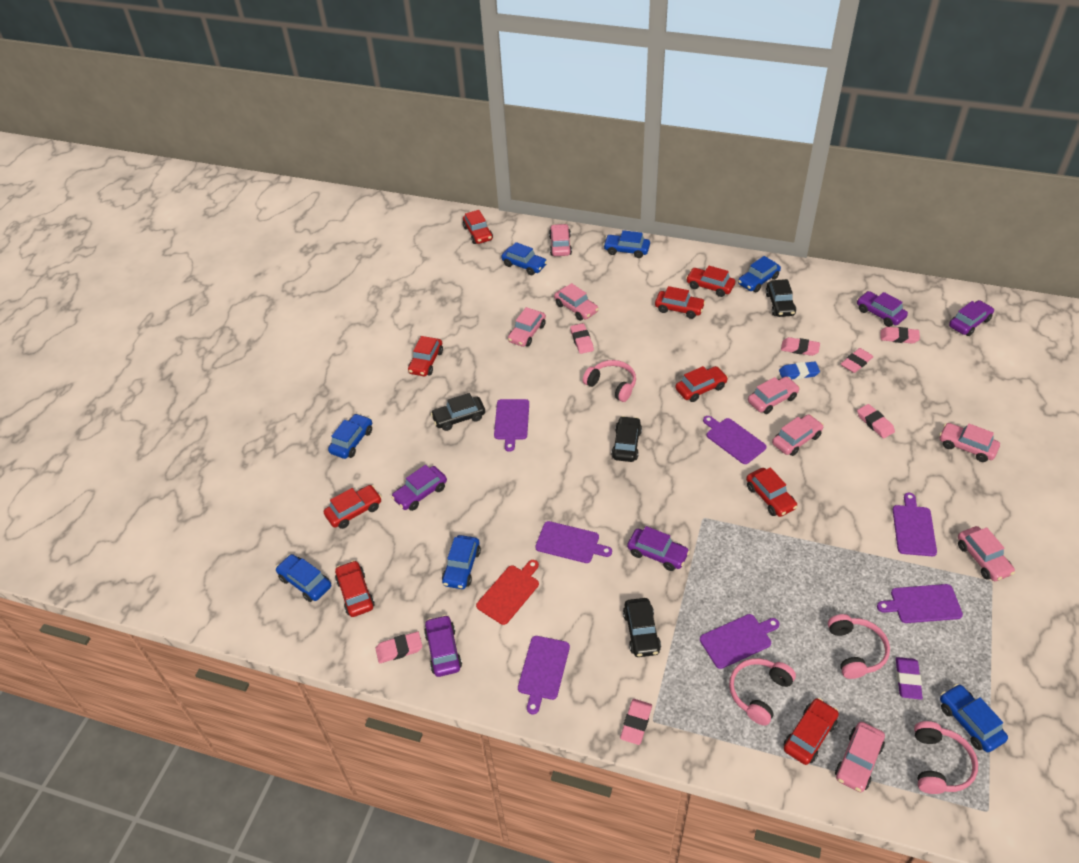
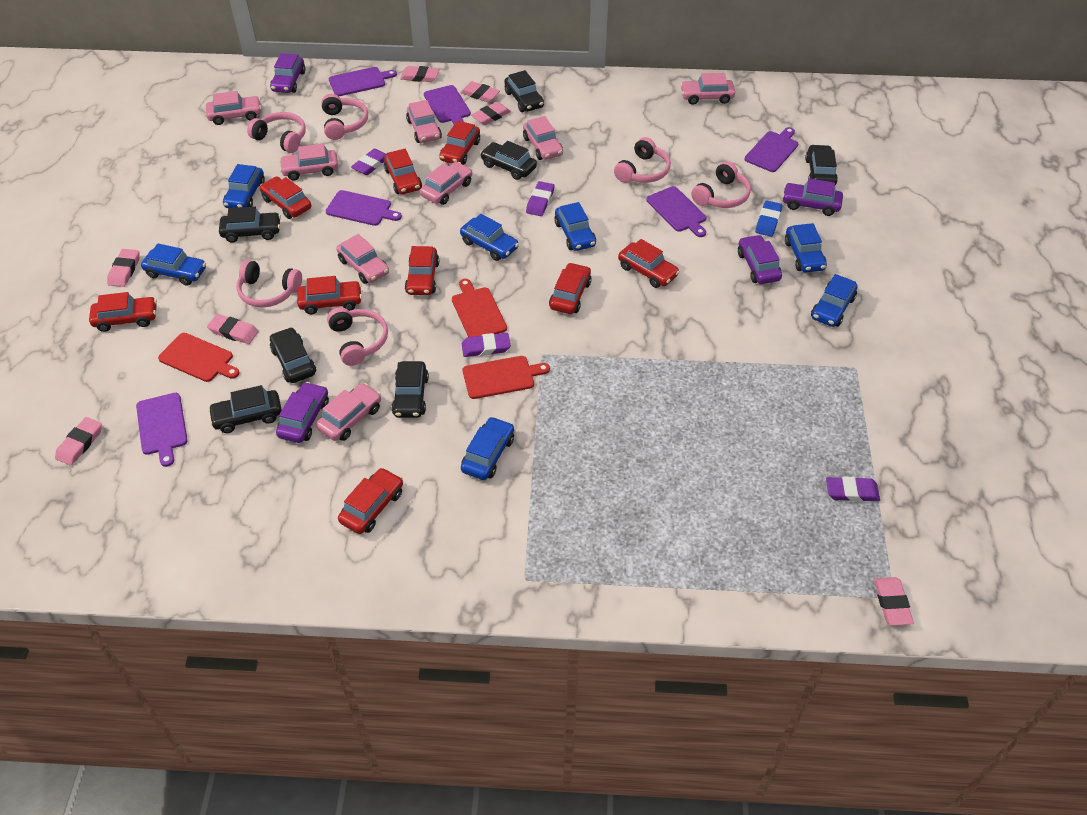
black car: 4 -> 7
pink headphones: 4 -> 6
purple car: 5 -> 4
purple cutting board: 7 -> 6
purple eraser: 1 -> 4
red cutting board: 1 -> 3

